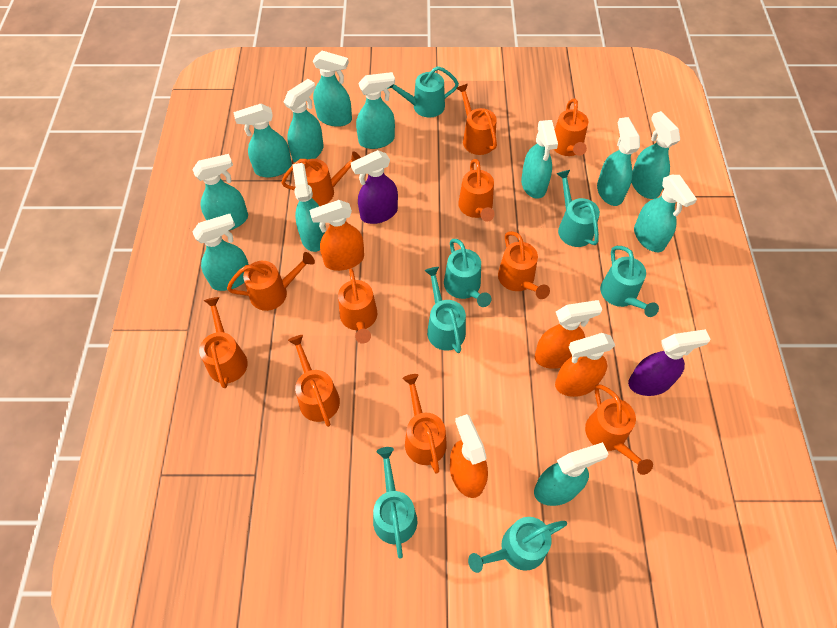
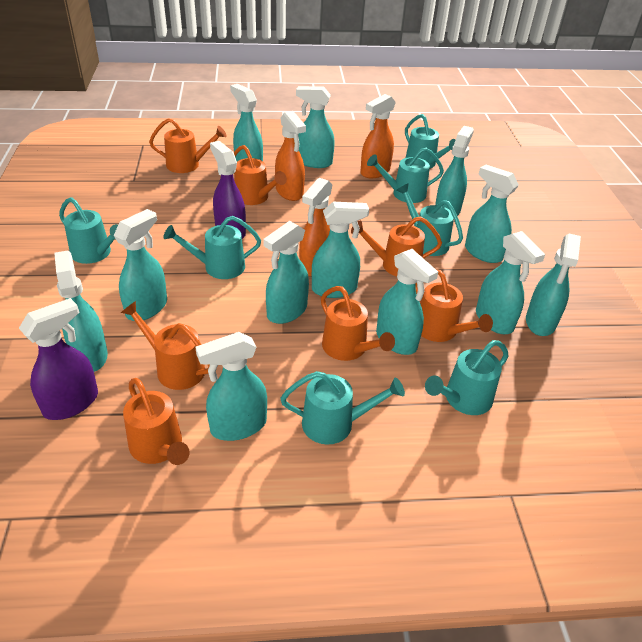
orange spray bottle: 4 -> 3
orange watering can: 11 -> 7

